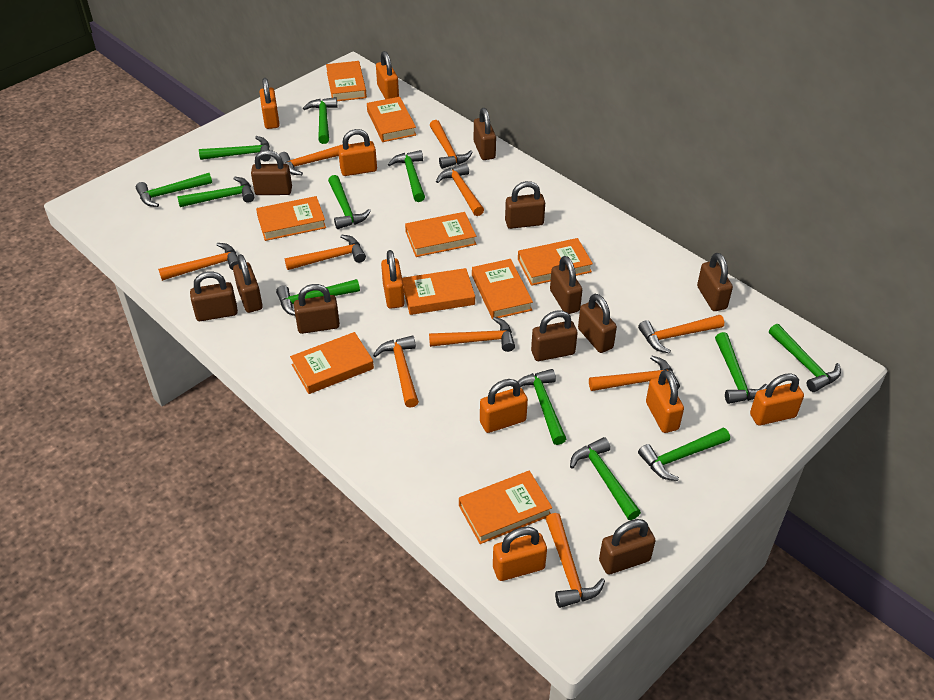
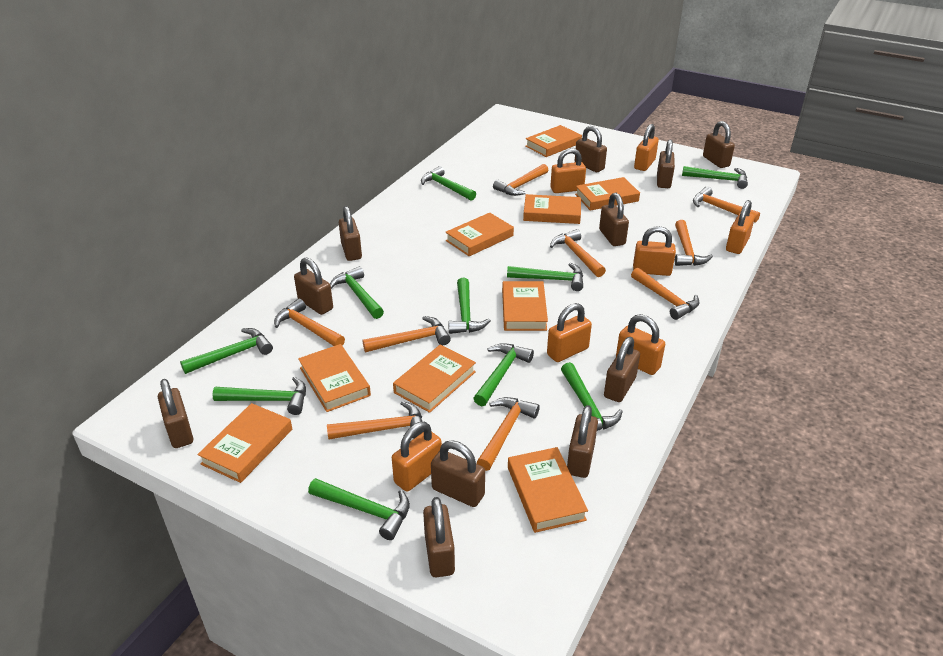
green hammer: 12 -> 10
orange hammer: 10 -> 9
orange padlock: 8 -> 7

